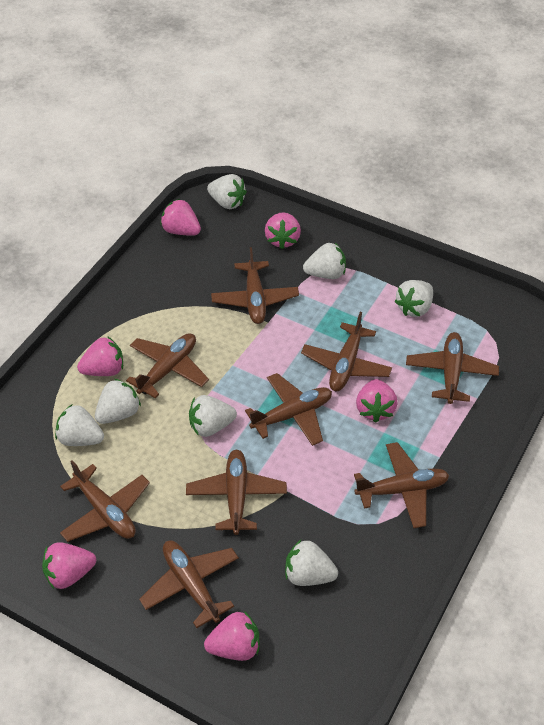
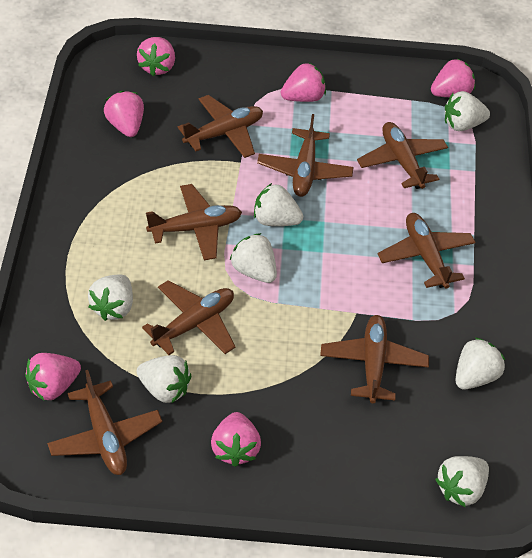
brown plane: 9 -> 8

